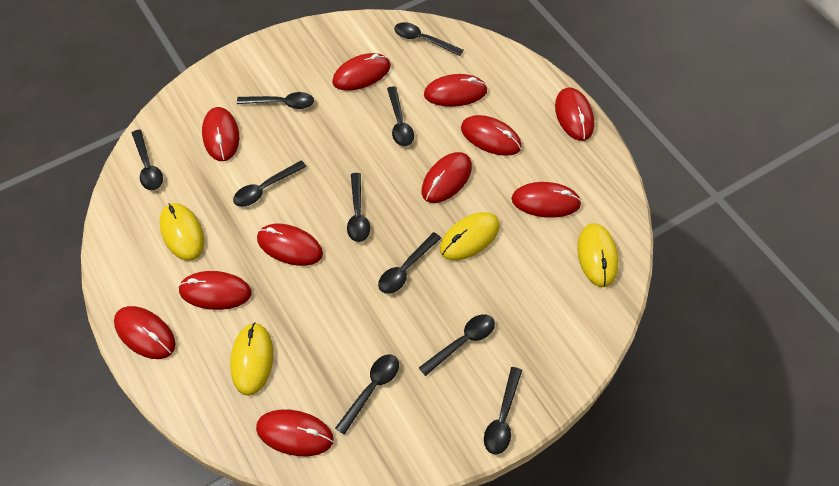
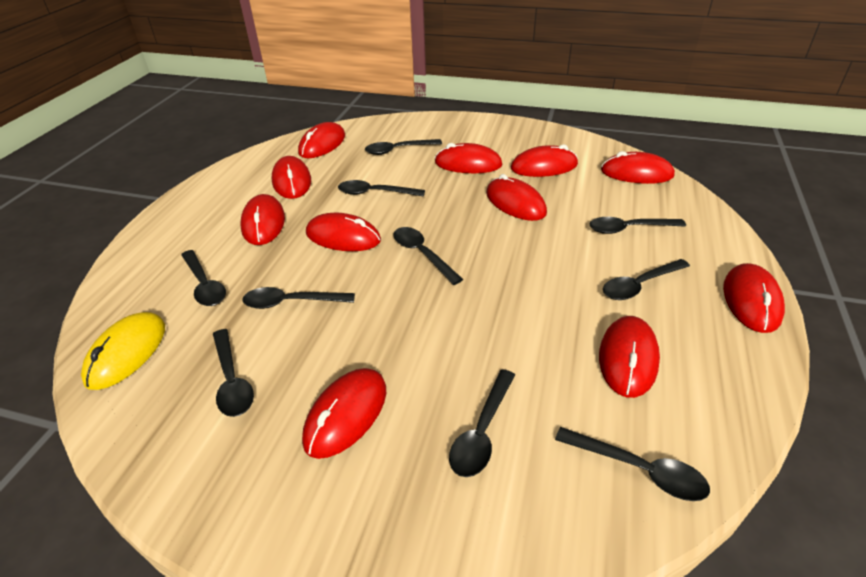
yellow mouse: 4 -> 1

